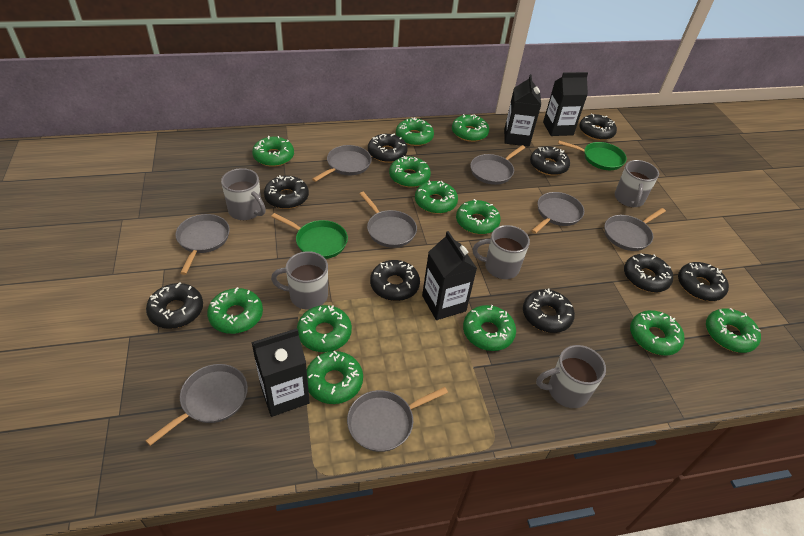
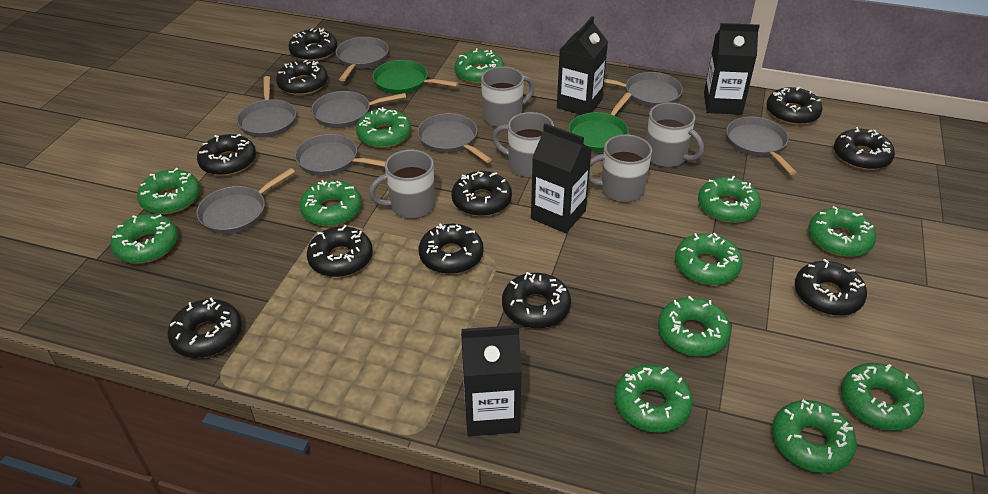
black donut: 9 -> 11

